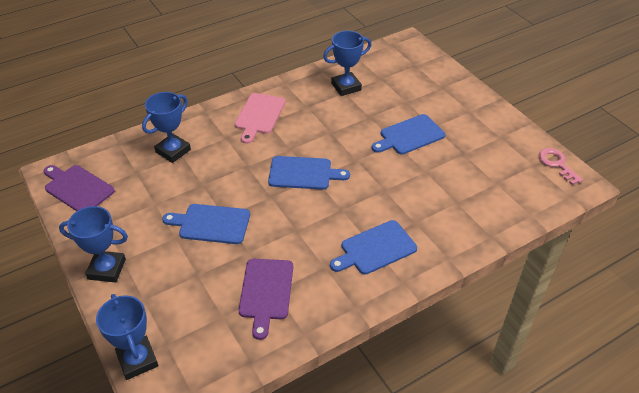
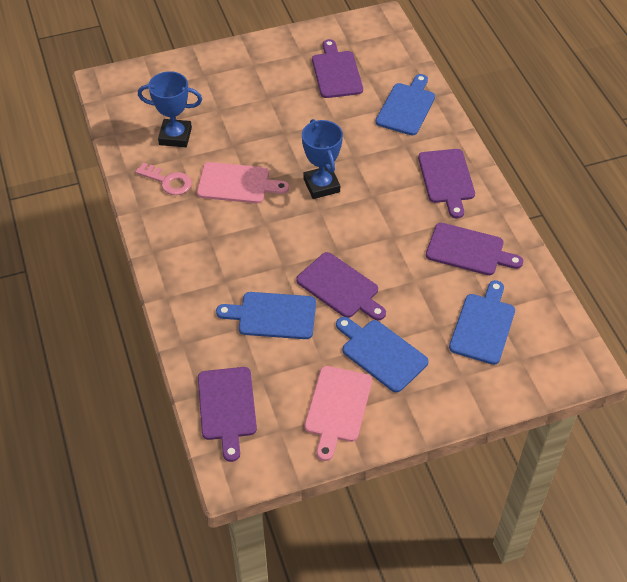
blue trophy: 4 -> 2
pink cutting board: 1 -> 2
purple cutting board: 2 -> 5

